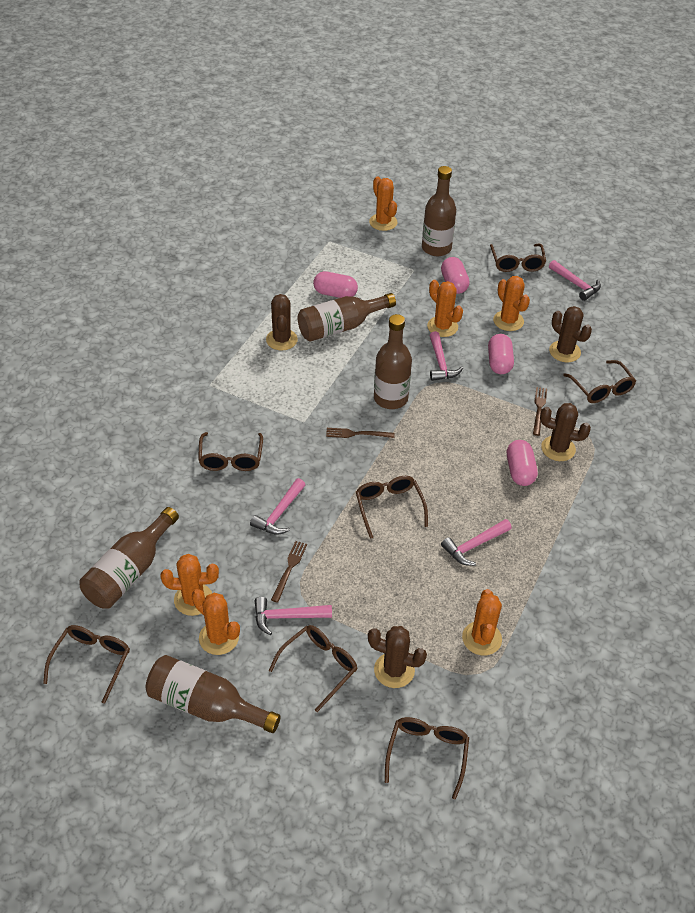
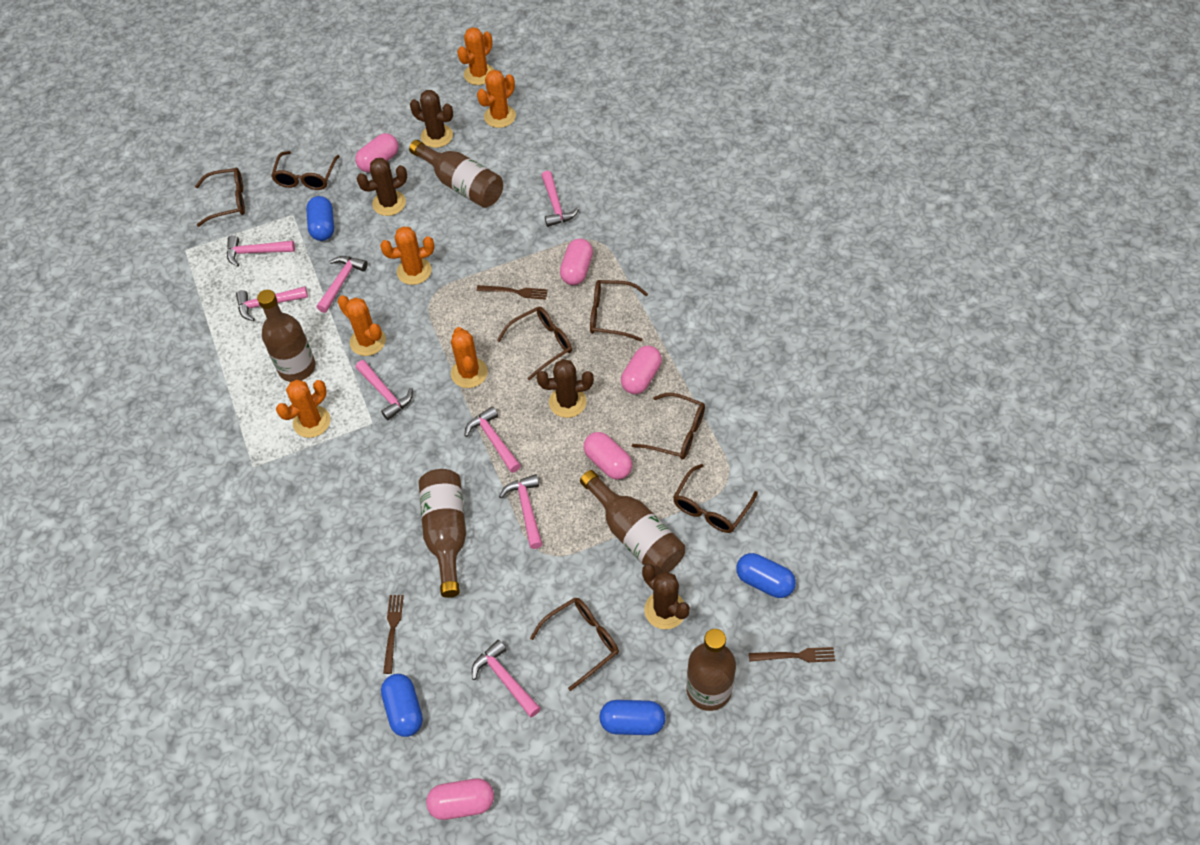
blue capsule: 0 -> 4
pink capsule: 4 -> 5
pink hammer: 5 -> 8

